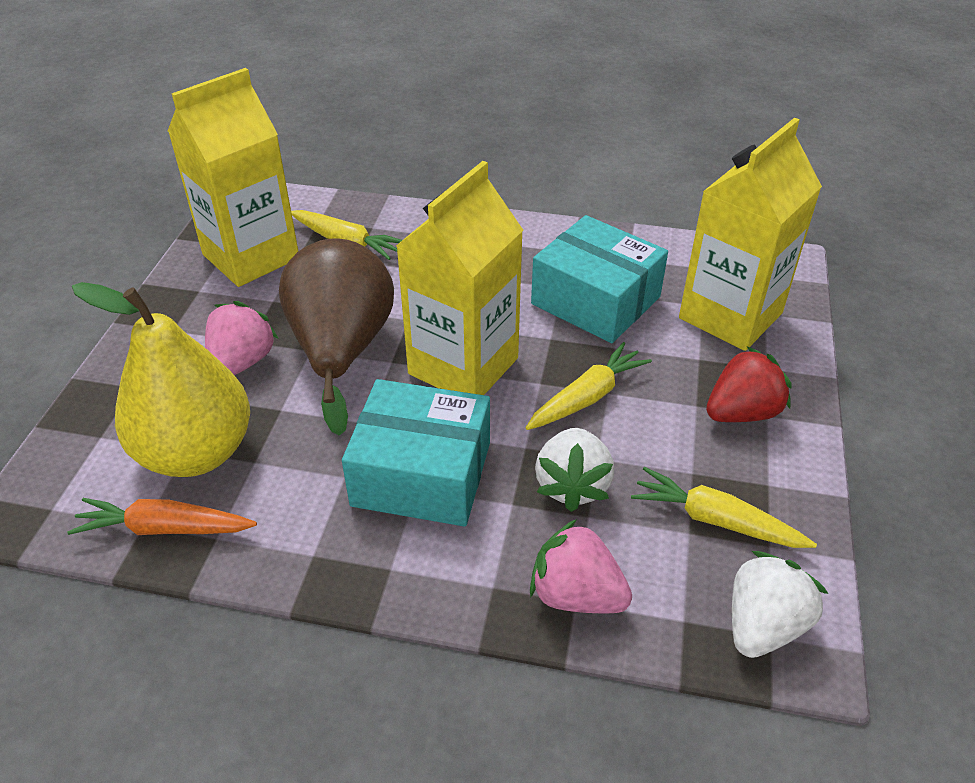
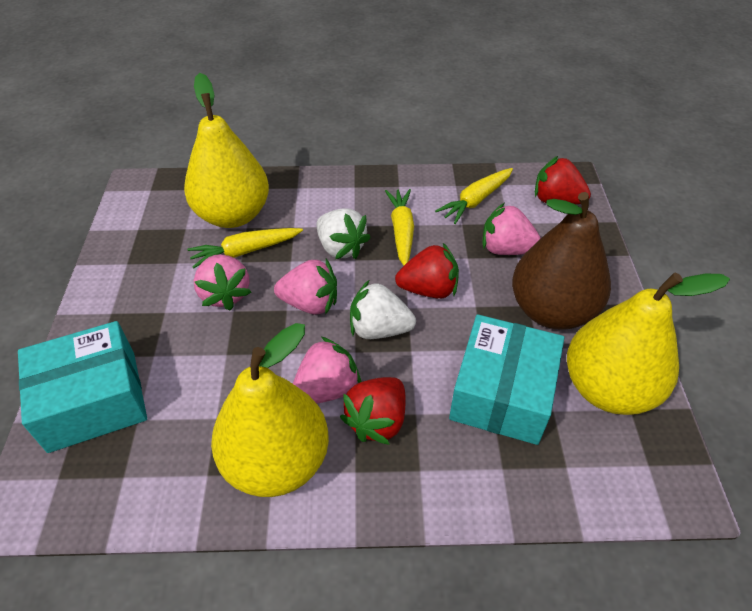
orange carrot: 1 -> 0
pink strawberry: 2 -> 4
red strawberry: 1 -> 3
yellow carton: 3 -> 0
yellow pear: 1 -> 3

